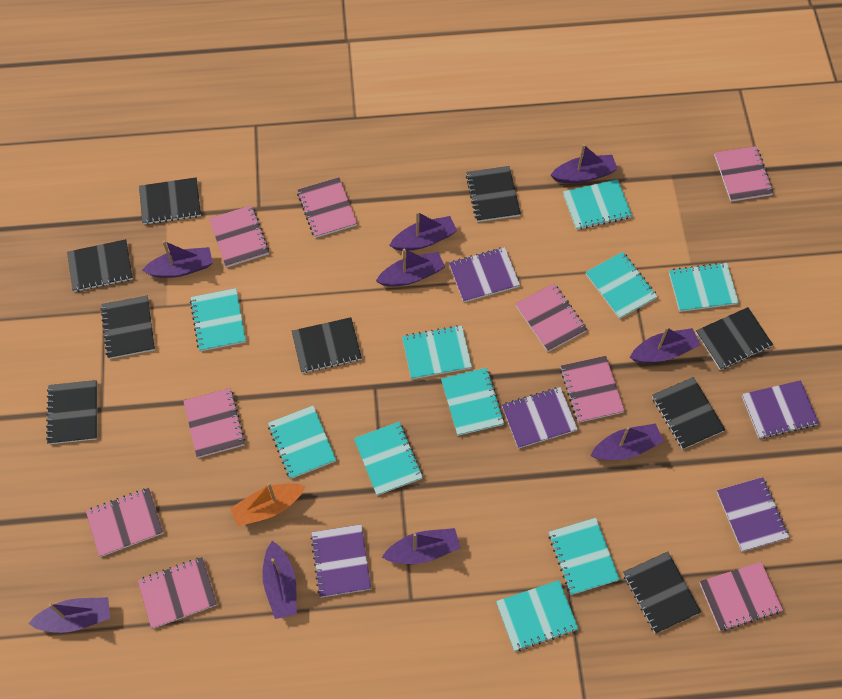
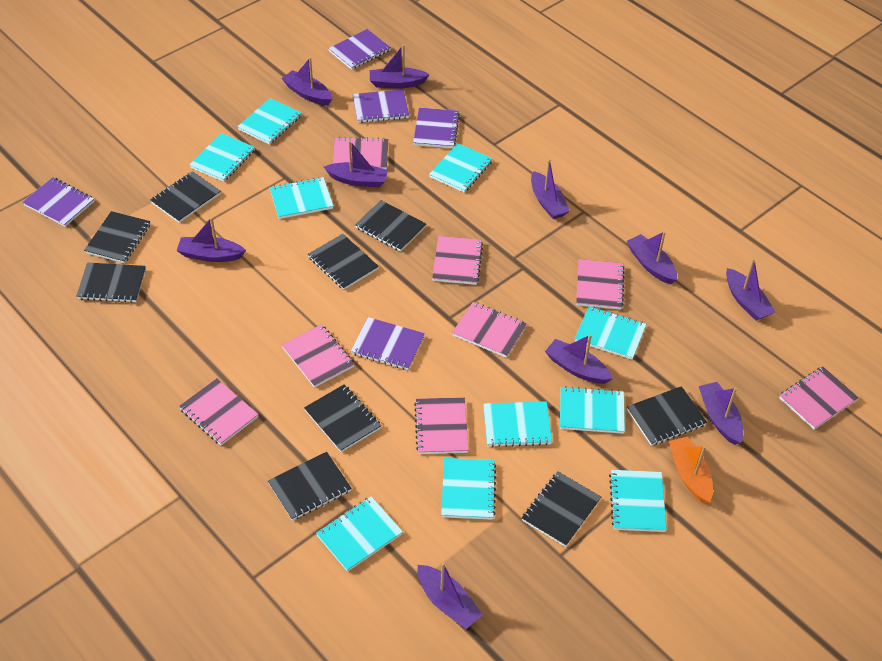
pink notebook: 9 -> 8
purple boat: 9 -> 10

